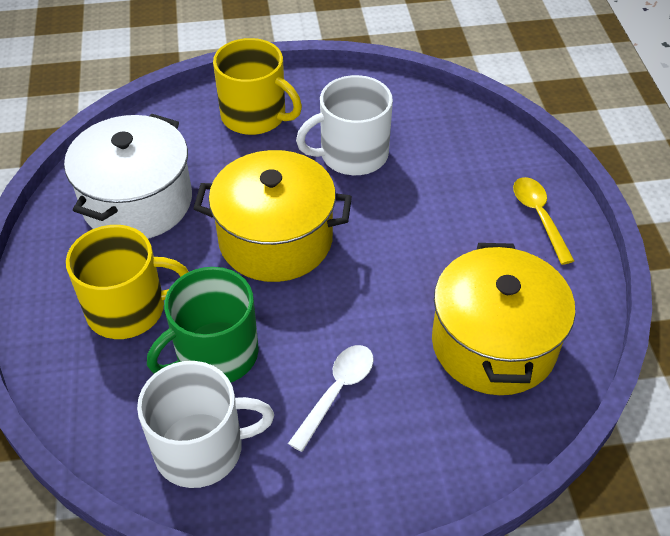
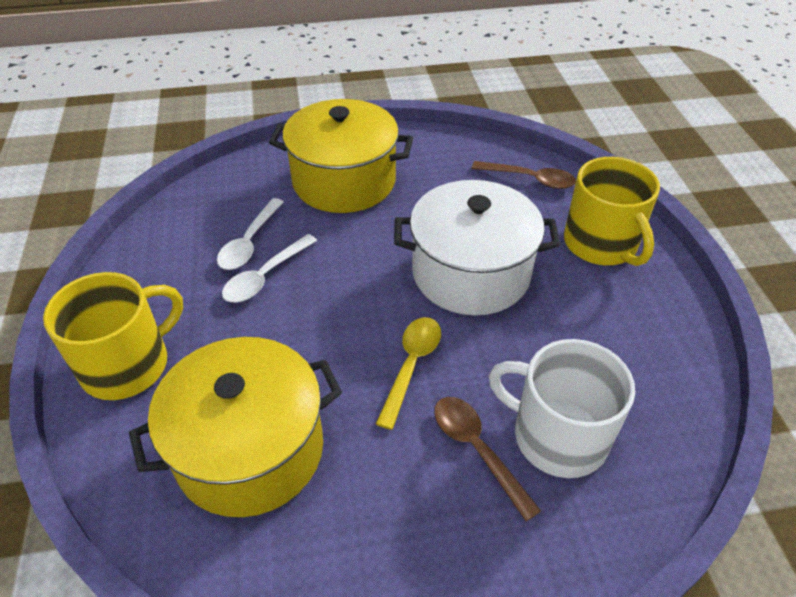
brown spoon: 0 -> 2
green mug: 1 -> 0
white mug: 2 -> 1
white spoon: 1 -> 2

